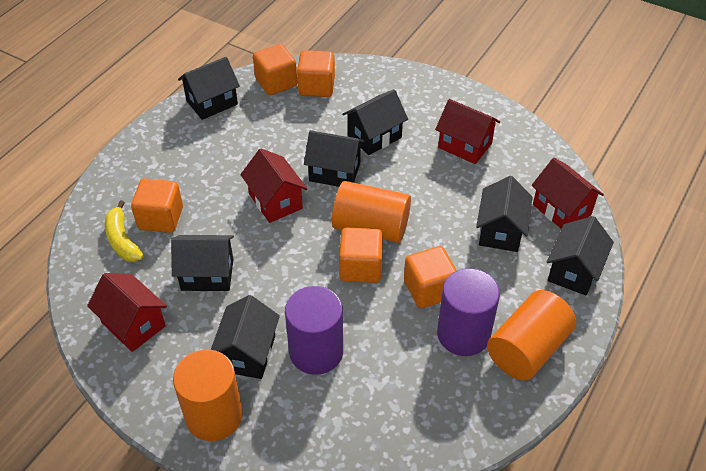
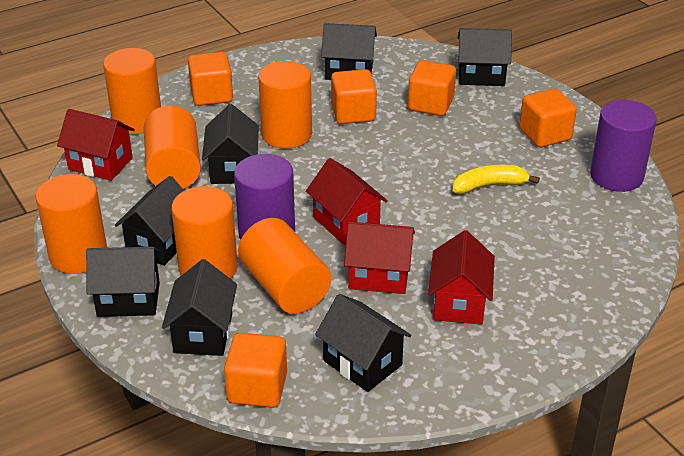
orange cylinder: 3 -> 6

